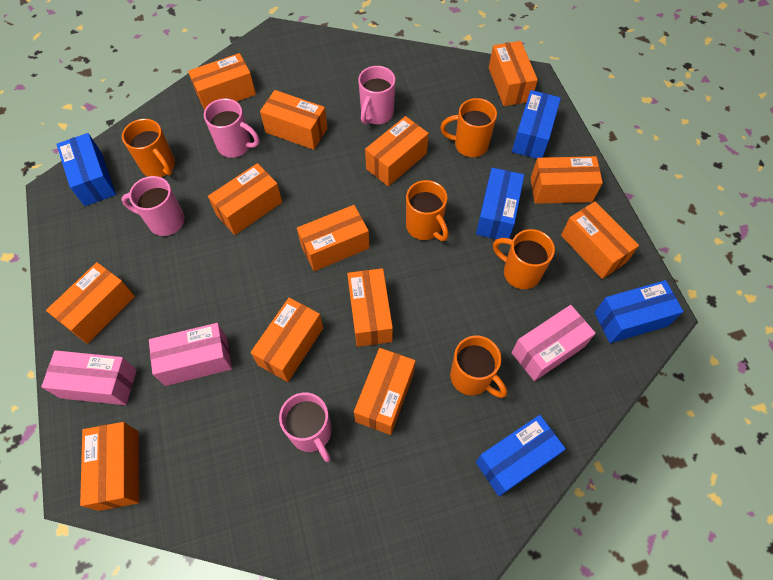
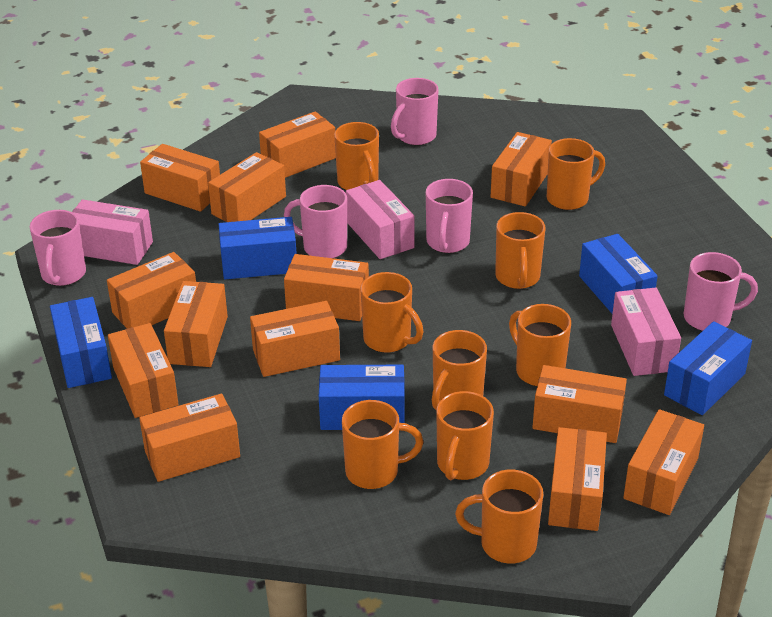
orange mug: 5 -> 9
pink mug: 4 -> 5

